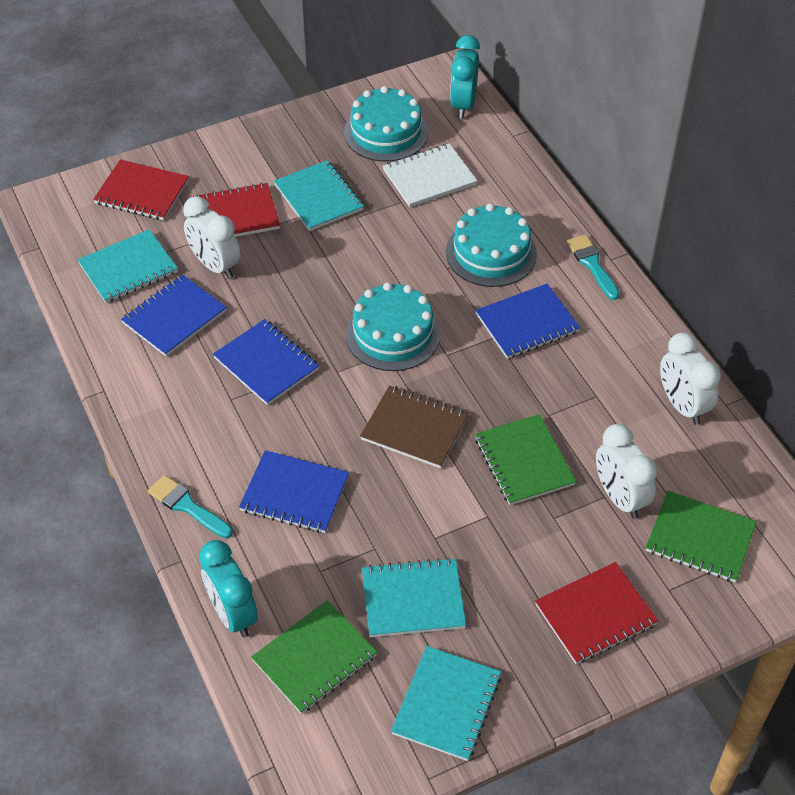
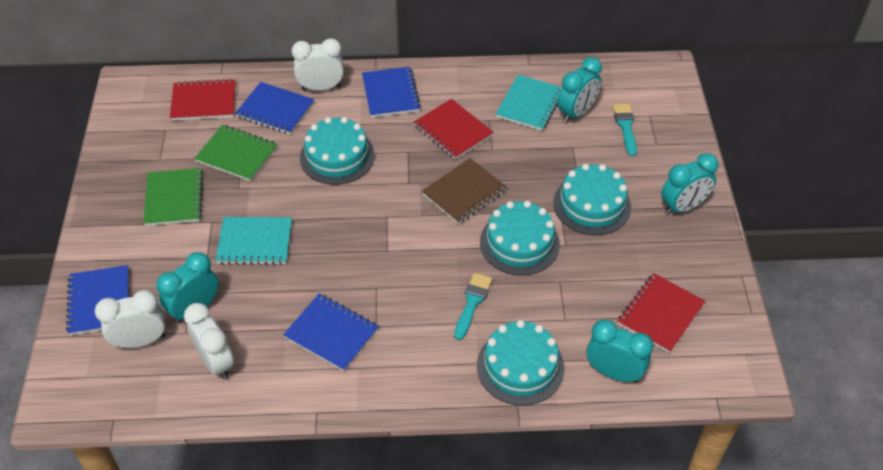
green notebook: 3 -> 2
turquoise cake: 3 -> 4
turquoise clock: 2 -> 4
turquoise notebook: 4 -> 2
white notebook: 1 -> 0

